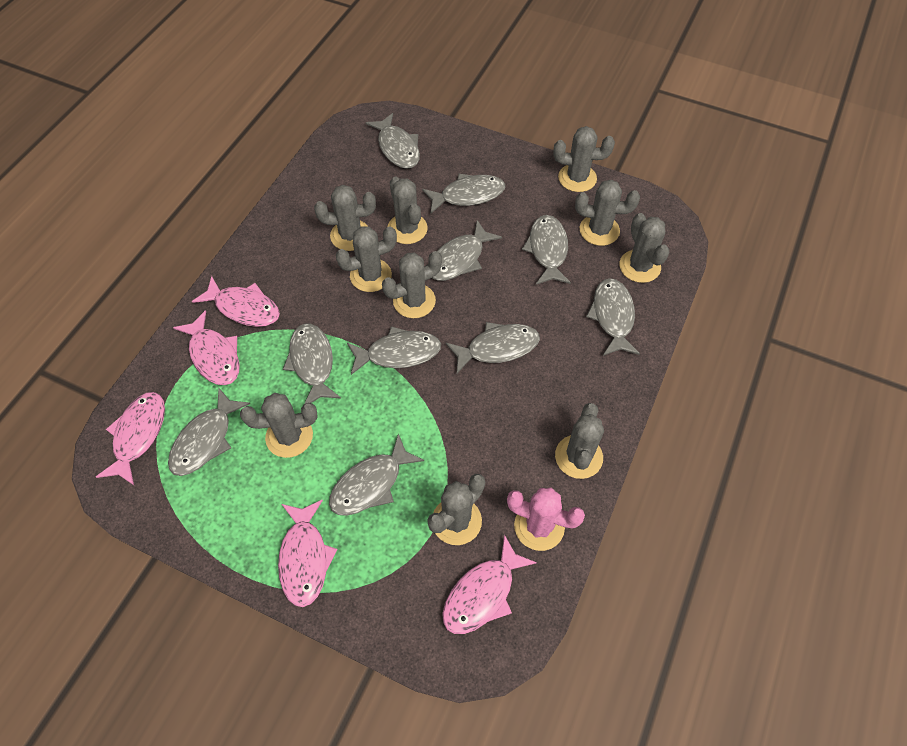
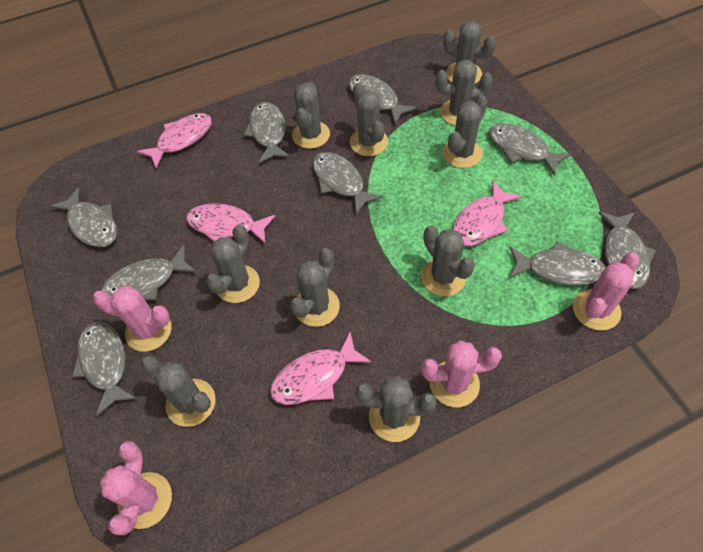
grey fish: 10 -> 9
pink cactus: 1 -> 4
pink fish: 5 -> 4

